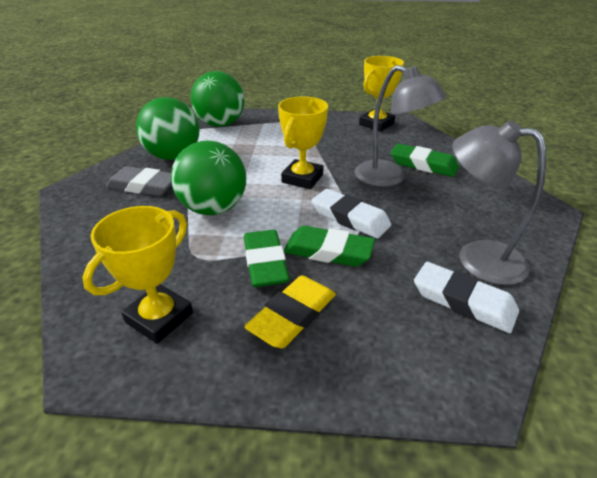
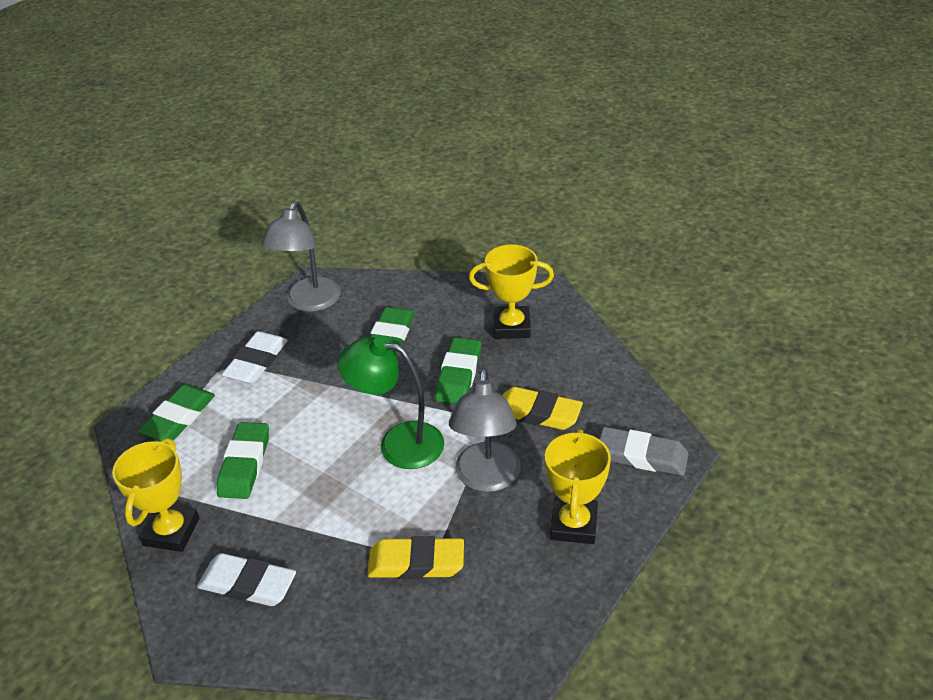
green ball: 3 -> 0
green eraser: 3 -> 4
green lamp: 0 -> 1
yellow eraser: 1 -> 2

